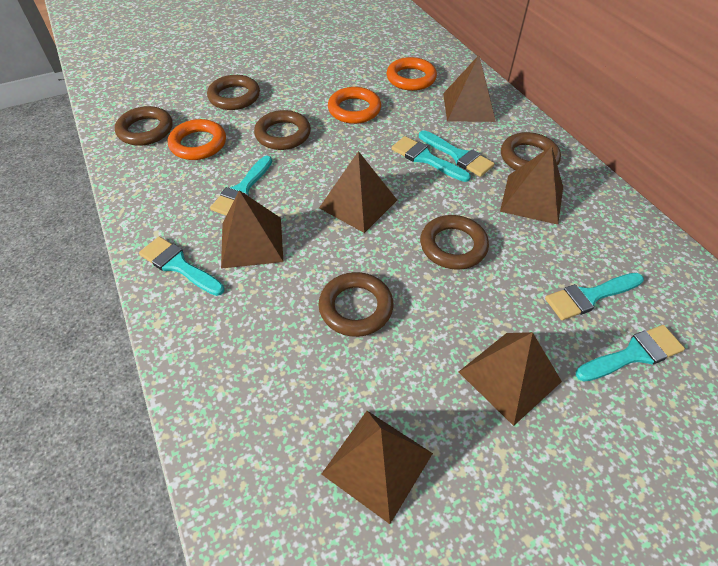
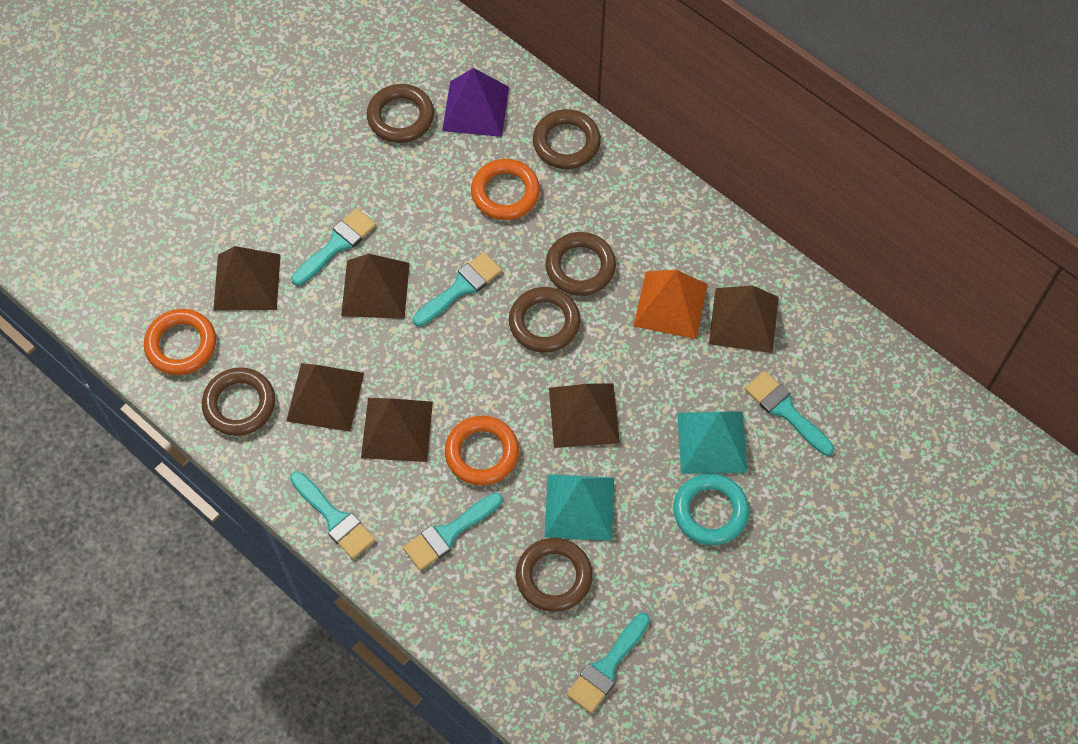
orange pyramid: 0 -> 1
purple pyramid: 0 -> 1
turquoise pyramid: 0 -> 2
turquoise ring: 0 -> 1

